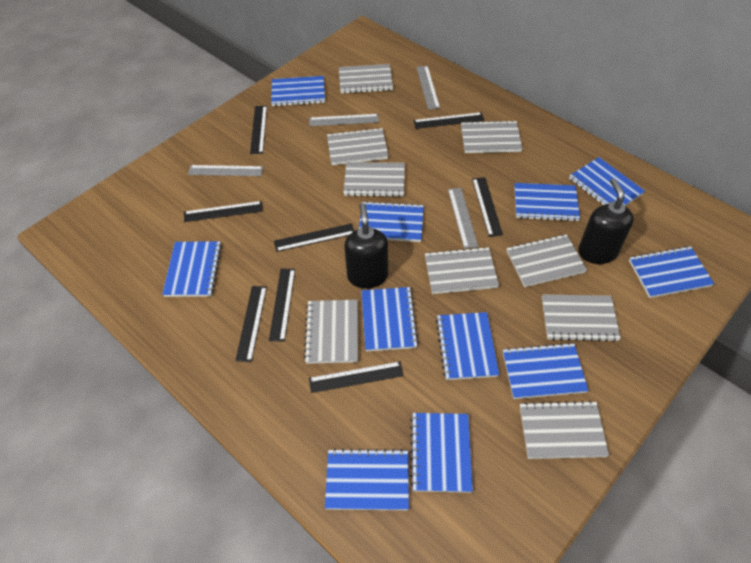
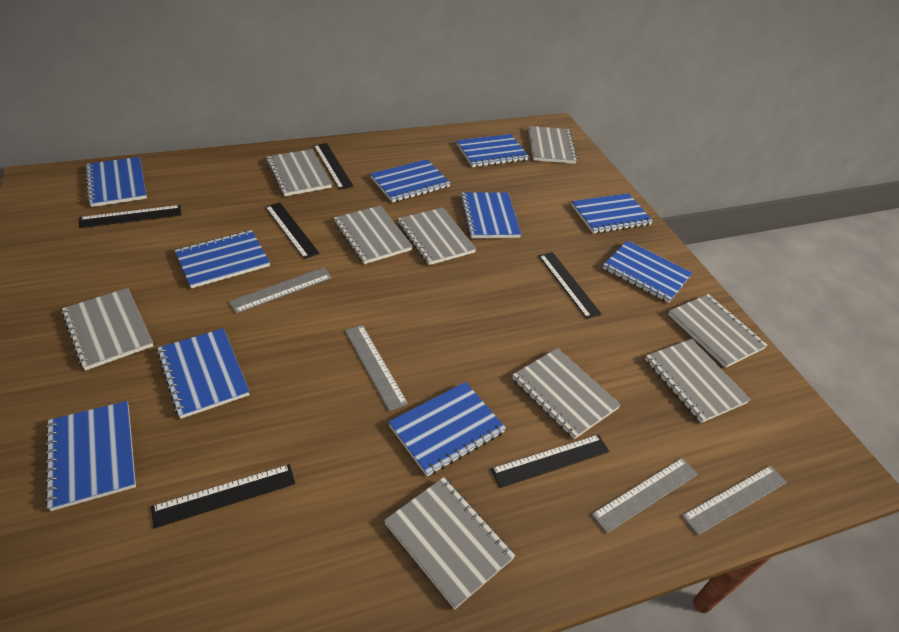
black ruler: 8 -> 6
black soap dispenser: 2 -> 0
blue notebook: 11 -> 10

